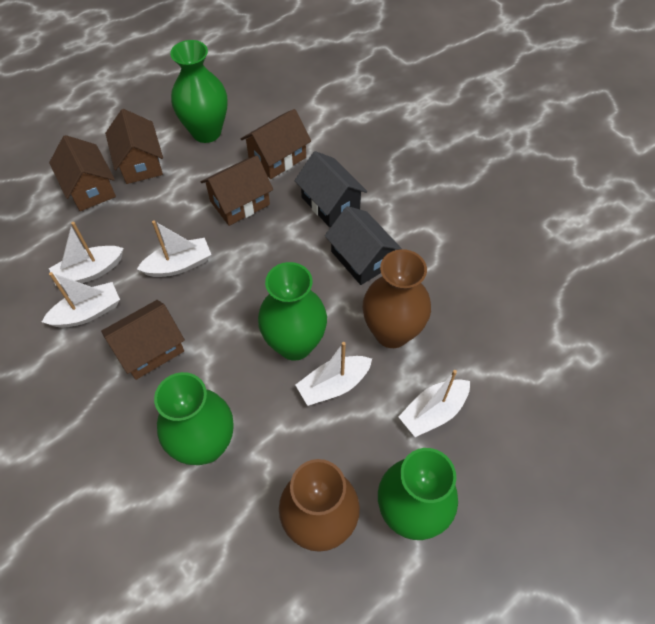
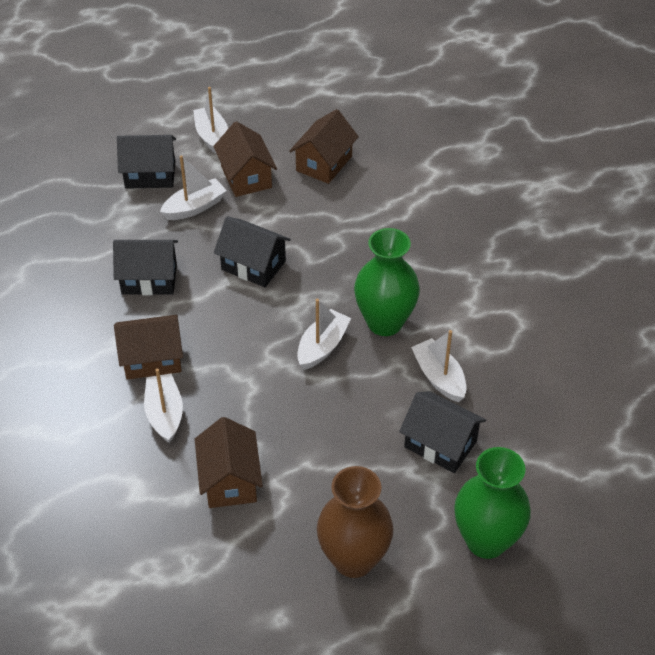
black house: 2 -> 4
brown house: 5 -> 4
brown vase: 2 -> 1
green vase: 4 -> 2

